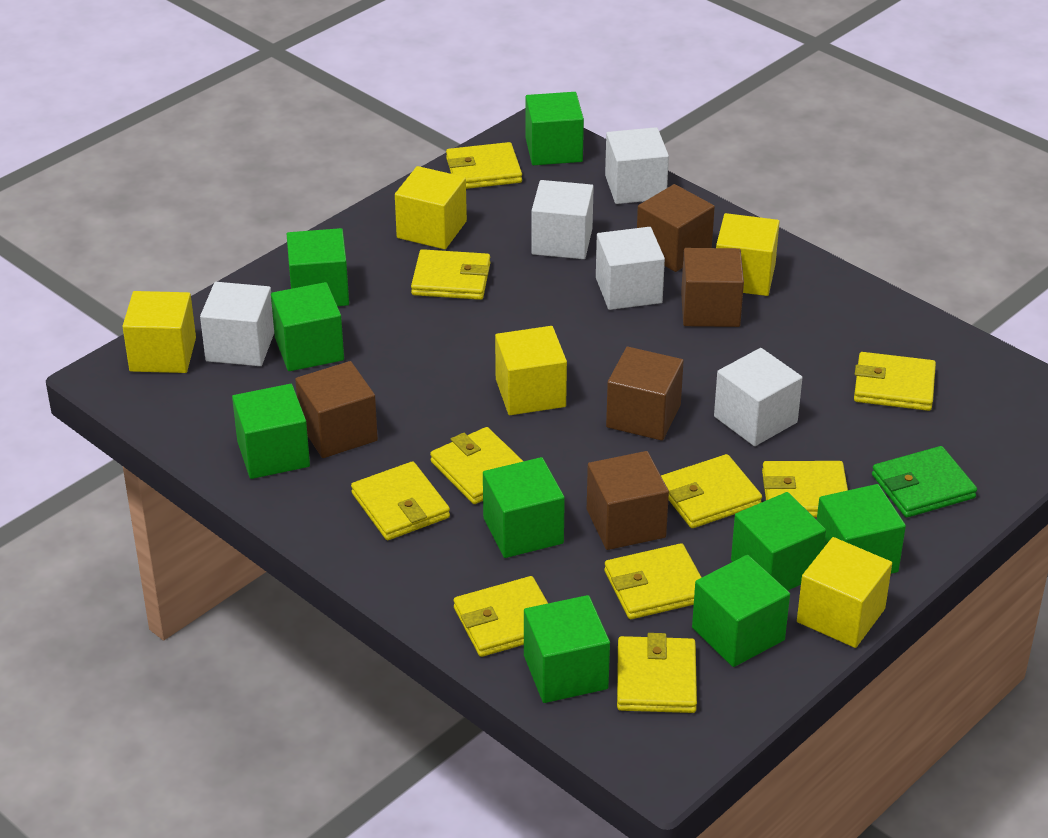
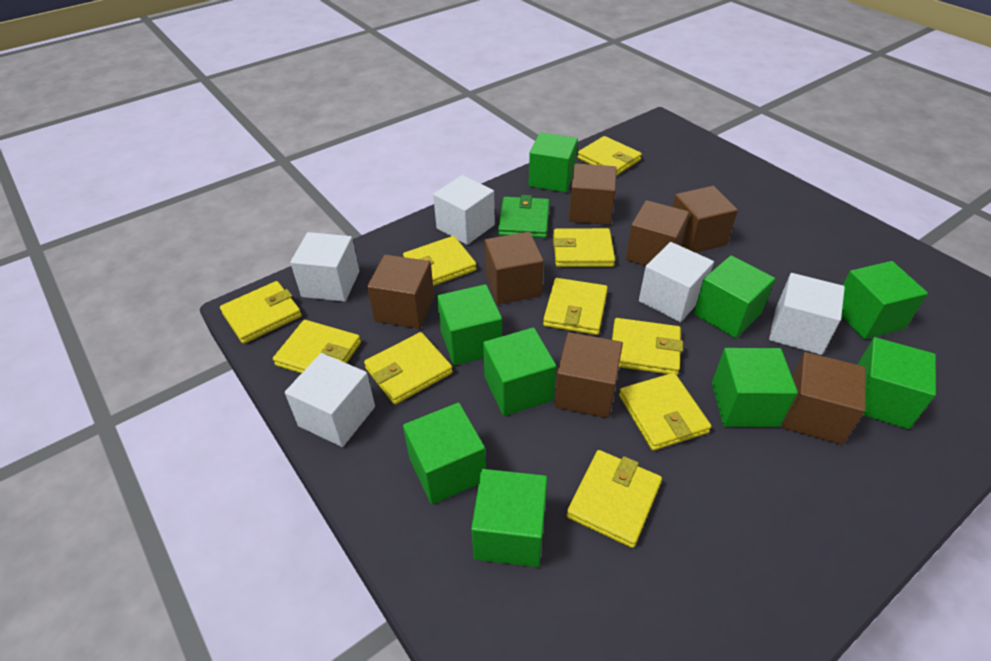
brown cube: 5 -> 7
yellow cube: 5 -> 0

